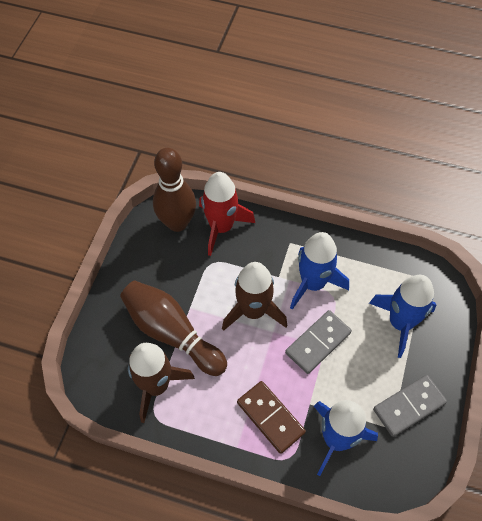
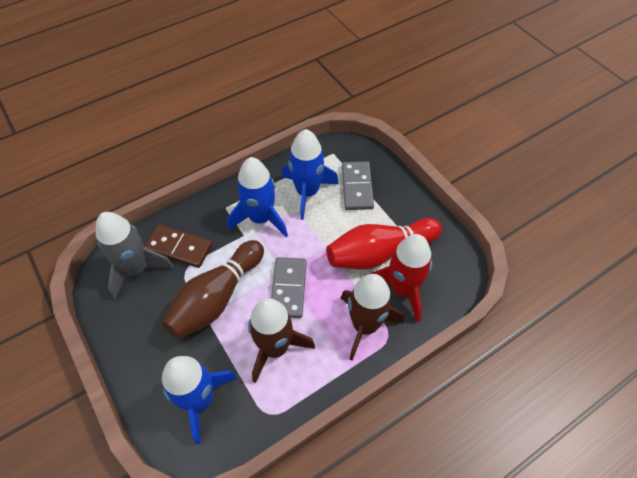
brown bowling pin: 2 -> 1
grey rocket: 0 -> 1
red bowling pin: 0 -> 1

